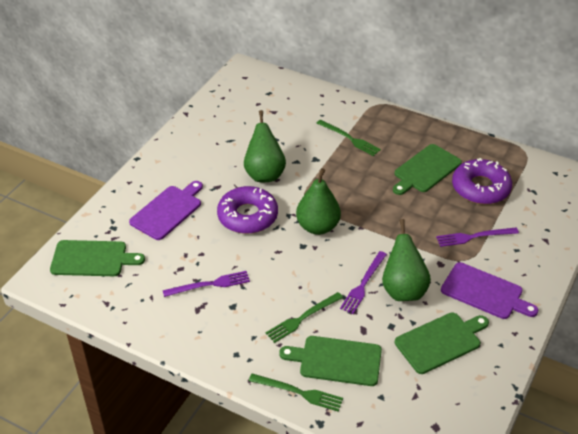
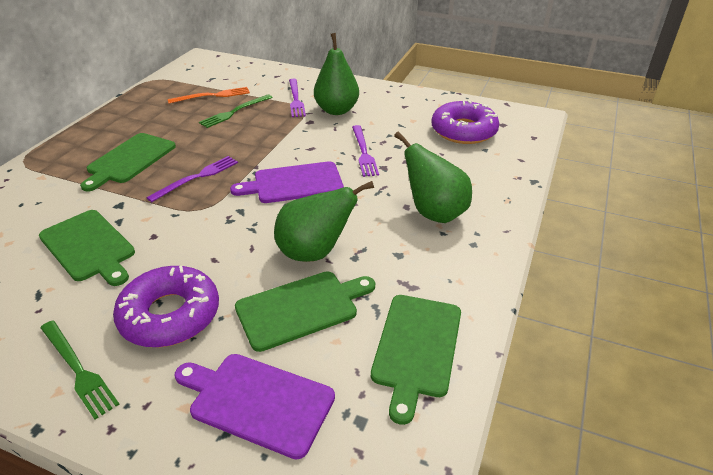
green fork: 3 -> 2
orange fork: 0 -> 1

